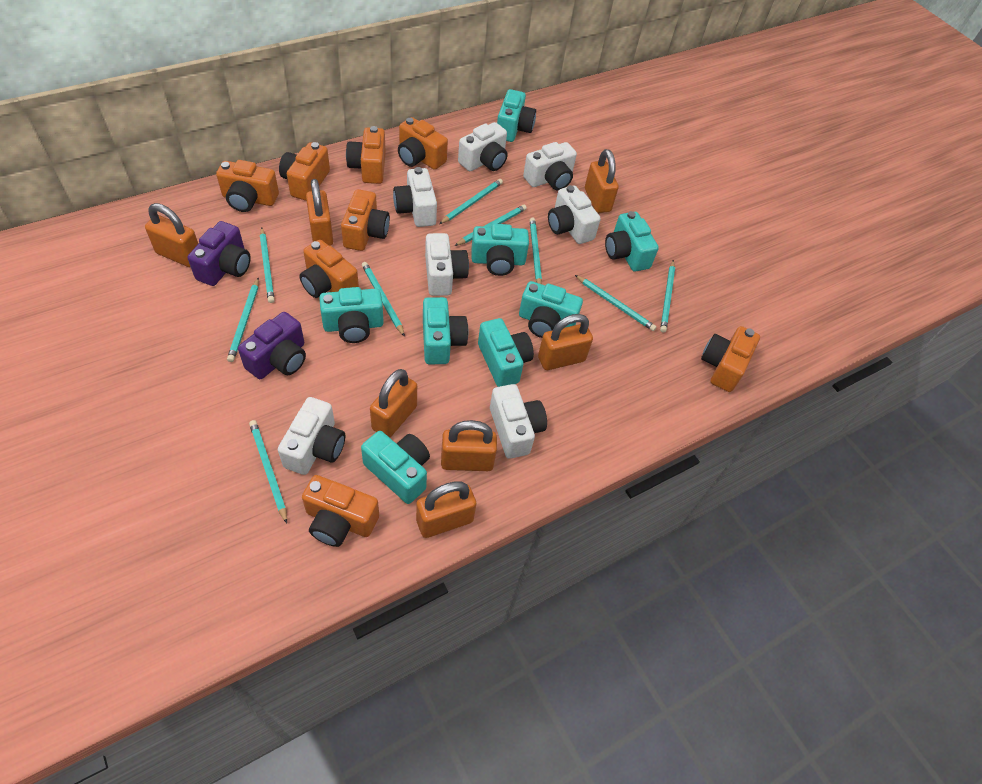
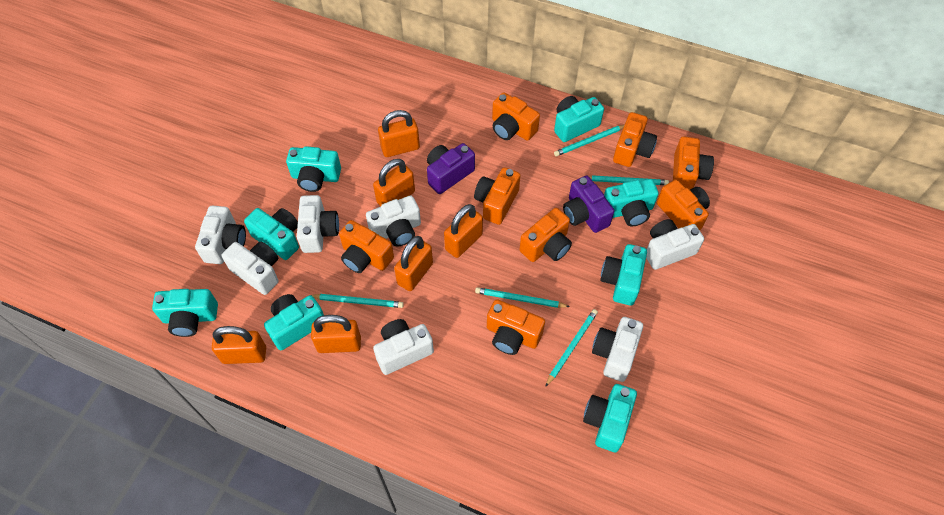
orange padlock: 7 -> 6
turquoise pencil: 9 -> 5

